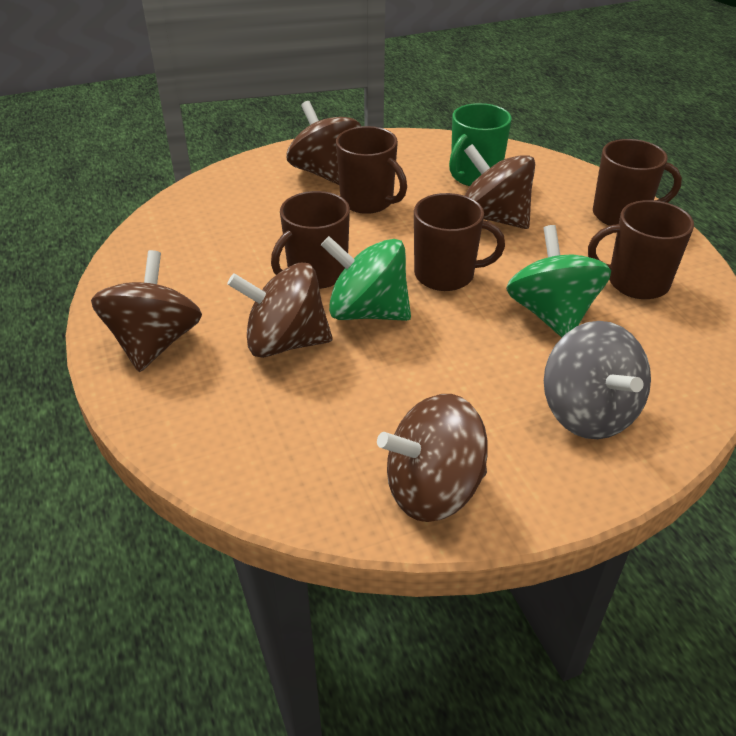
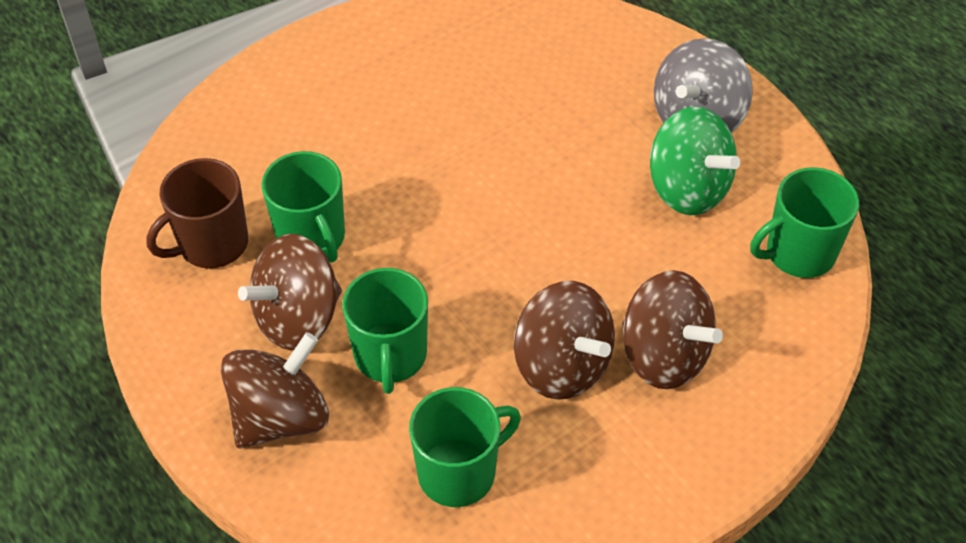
brown mug: 5 -> 1
brown spinning top: 5 -> 4
green mug: 1 -> 4
green spinning top: 2 -> 1

